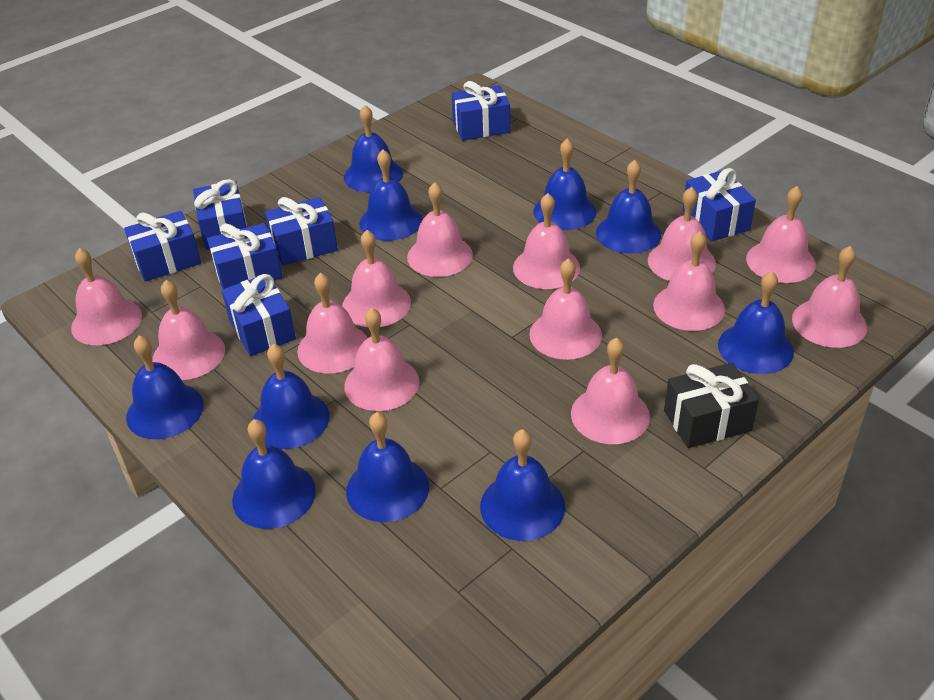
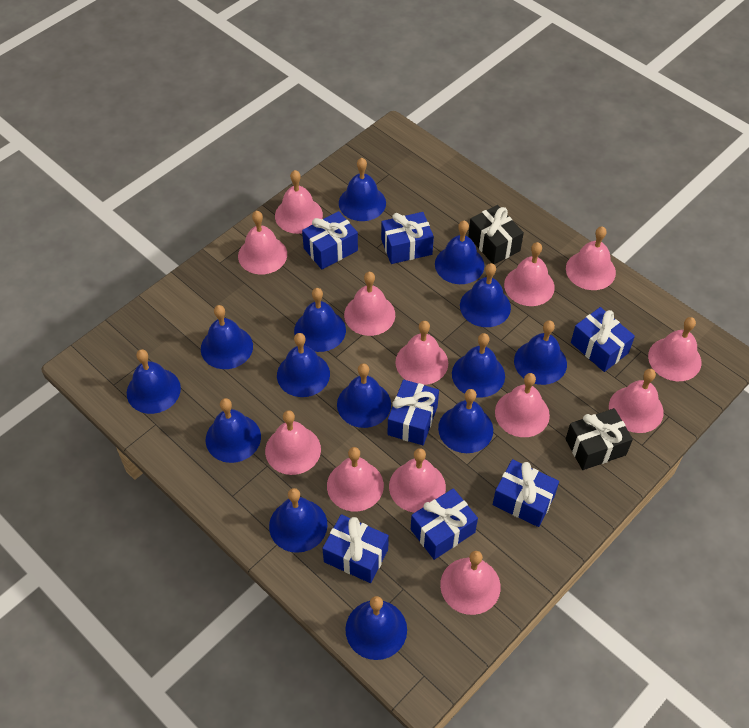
black gift: 1 -> 2
blue bell: 10 -> 14

